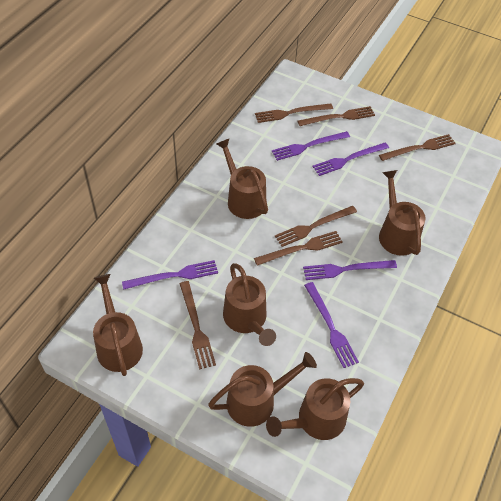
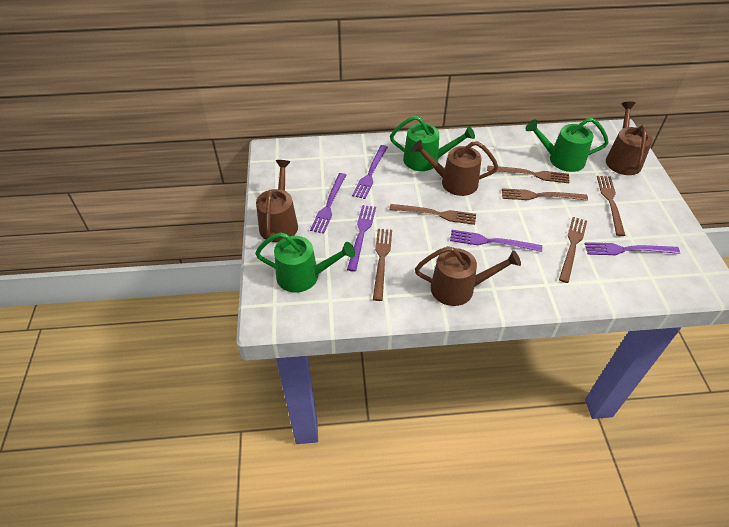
brown watering can: 6 -> 4
green watering can: 0 -> 3

